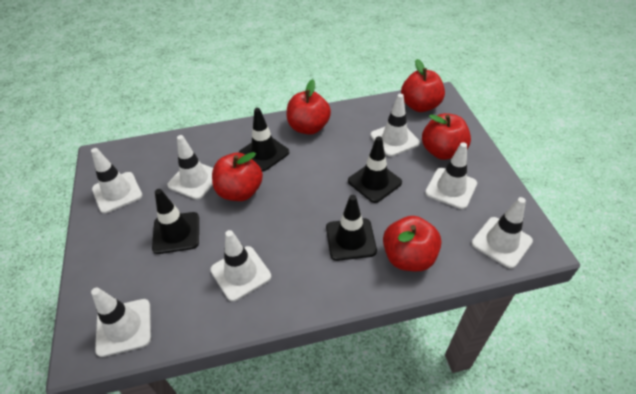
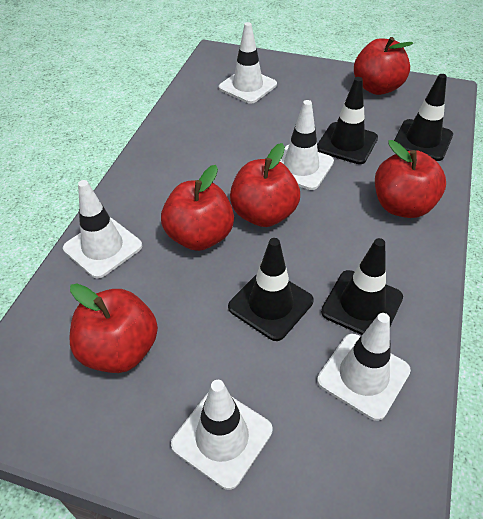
white traffic cone: 7 -> 5

